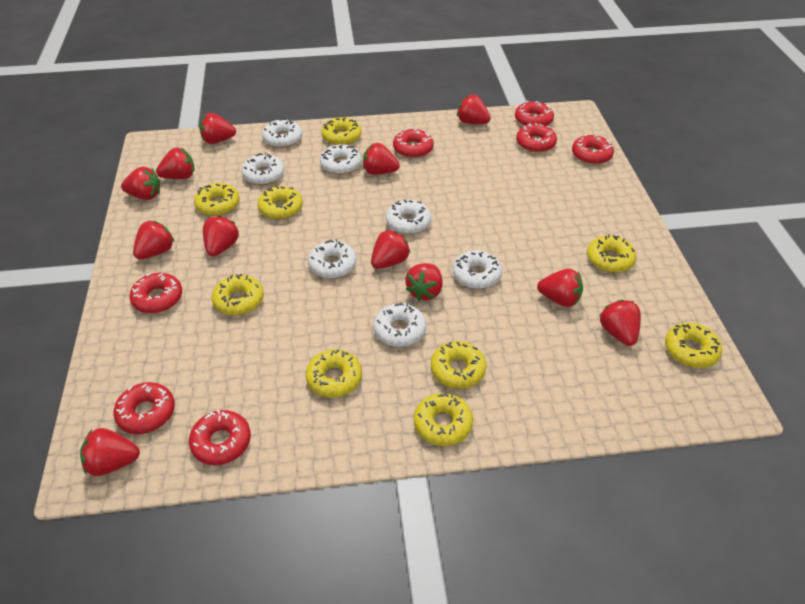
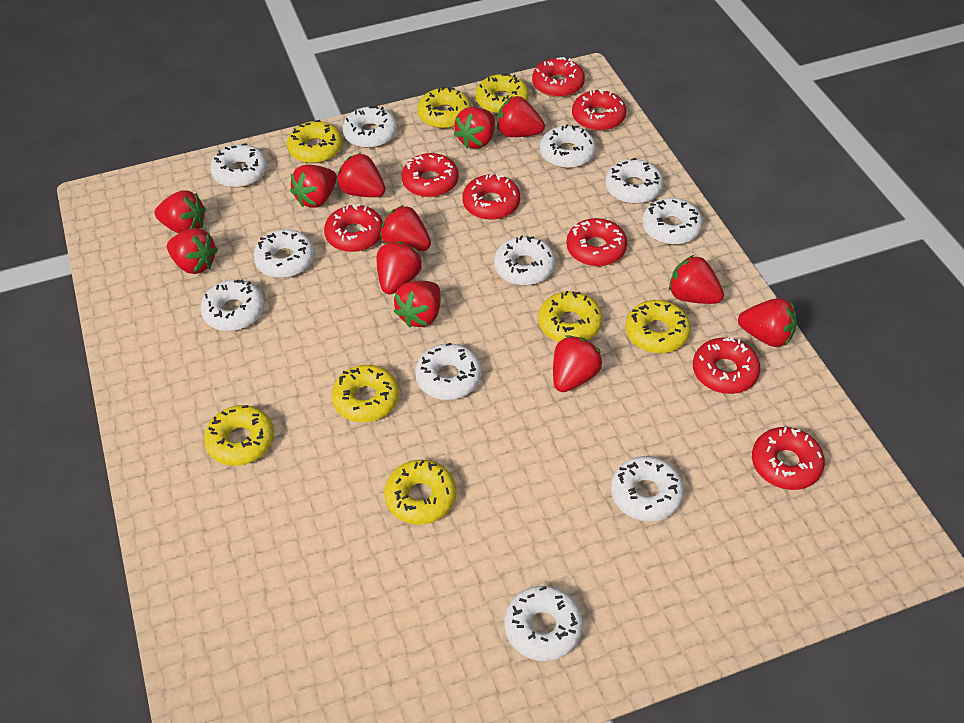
red donut: 7 -> 8
white donut: 7 -> 11
yellow donut: 9 -> 8

